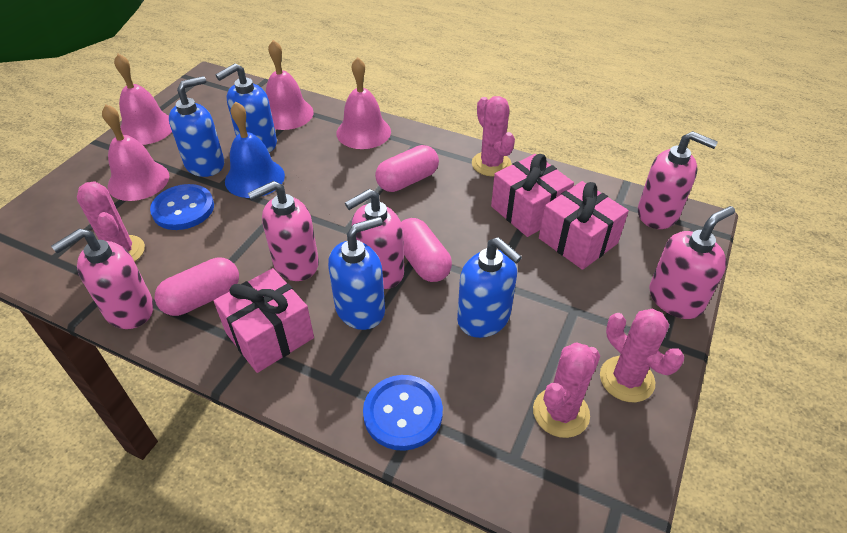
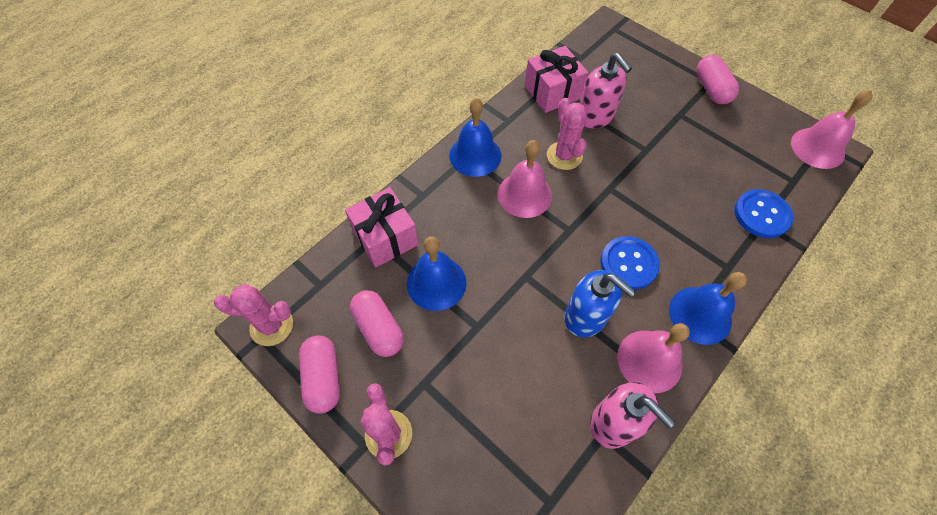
blue bell: 1 -> 3
blue soap dispenser: 4 -> 1
pink bell: 4 -> 3
pink cactus: 4 -> 3
pink gift: 3 -> 2
pink soap dispenser: 5 -> 2

